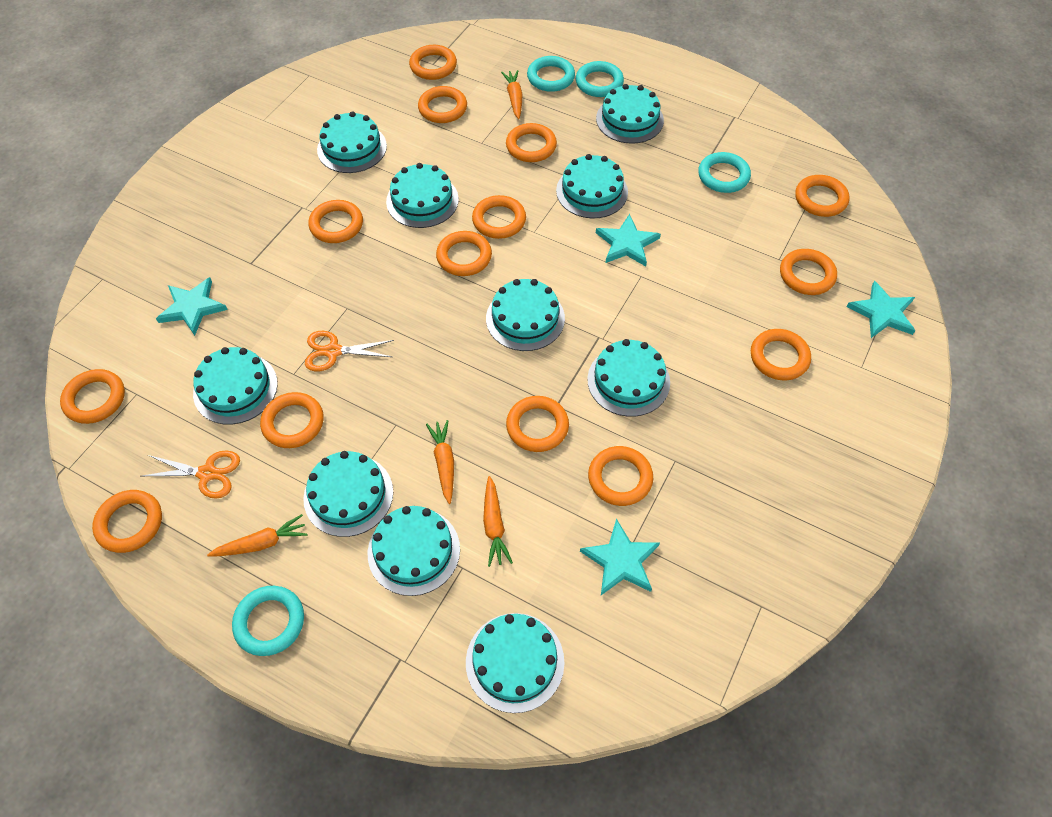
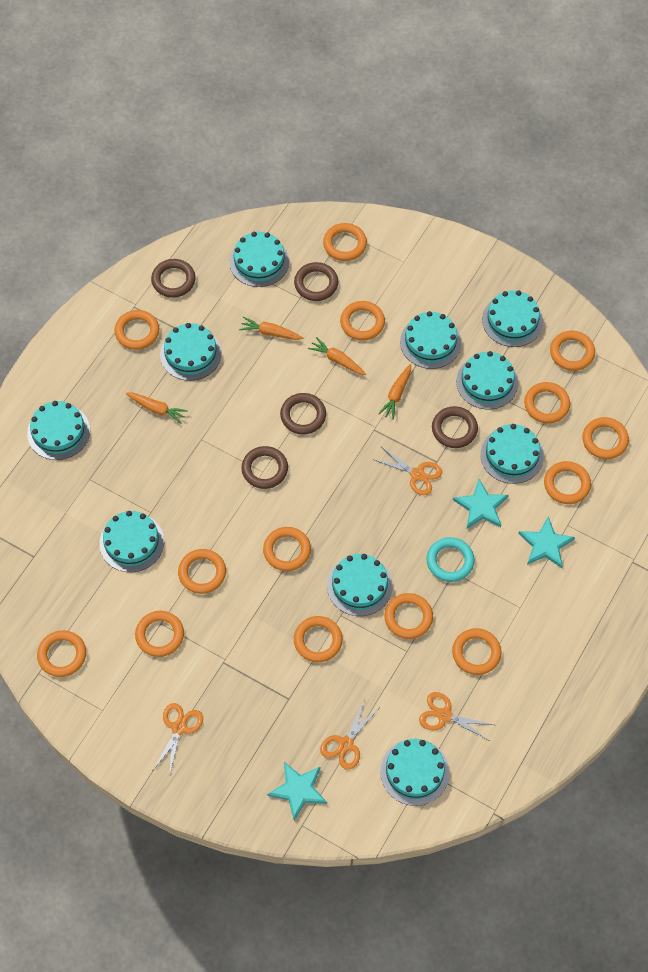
brown ring: 0 -> 5
orange scissors: 2 -> 4
turquoise ring: 4 -> 1
turquoise star: 4 -> 3

